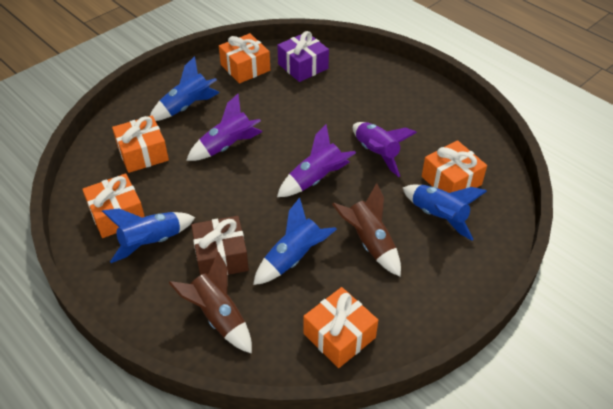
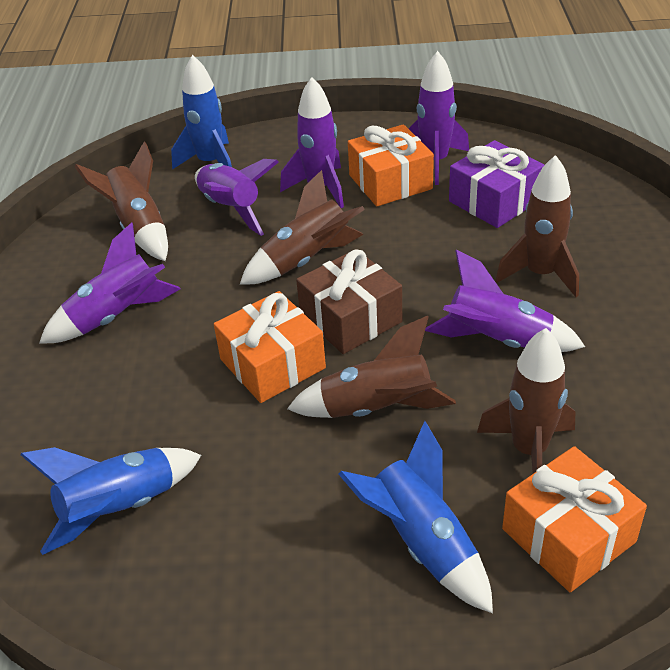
blue rocket: 4 -> 3
brown rocket: 2 -> 5
orange gift: 5 -> 3
purple rocket: 3 -> 5

